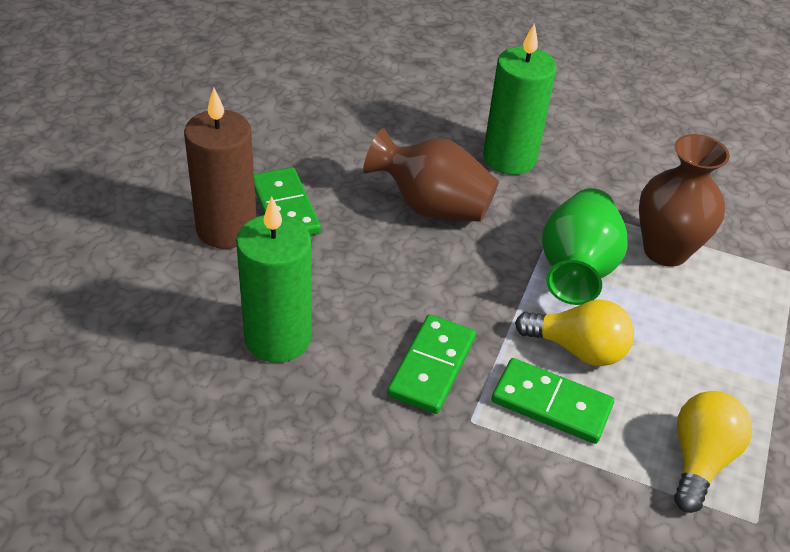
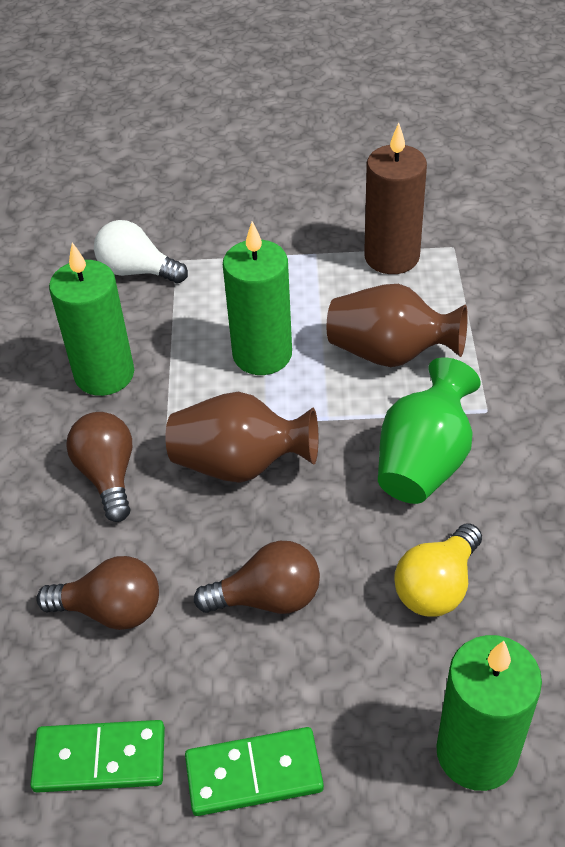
brown light bulb: 0 -> 3
green candle: 2 -> 3
green domino: 3 -> 2
white light bulb: 0 -> 1
yellow light bulb: 2 -> 1

